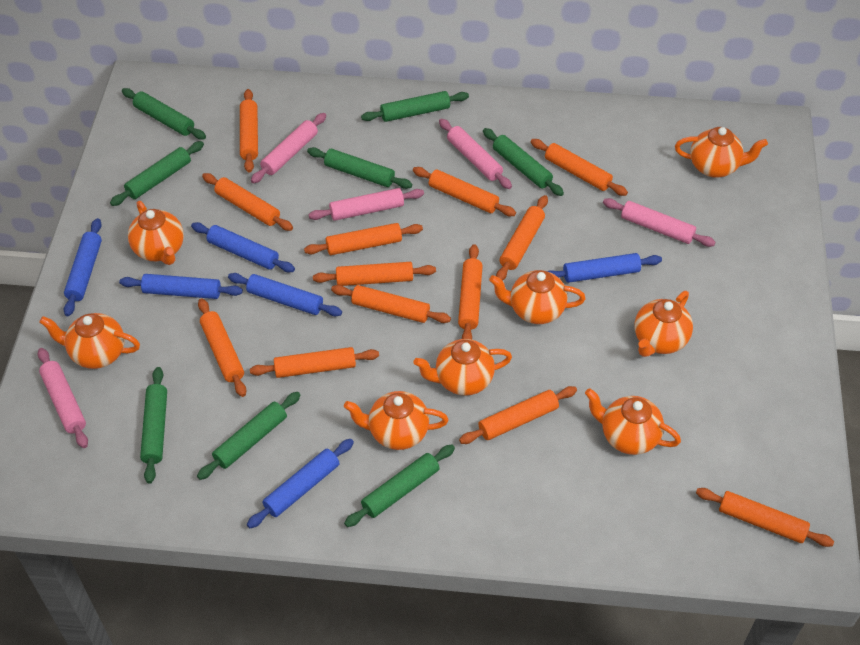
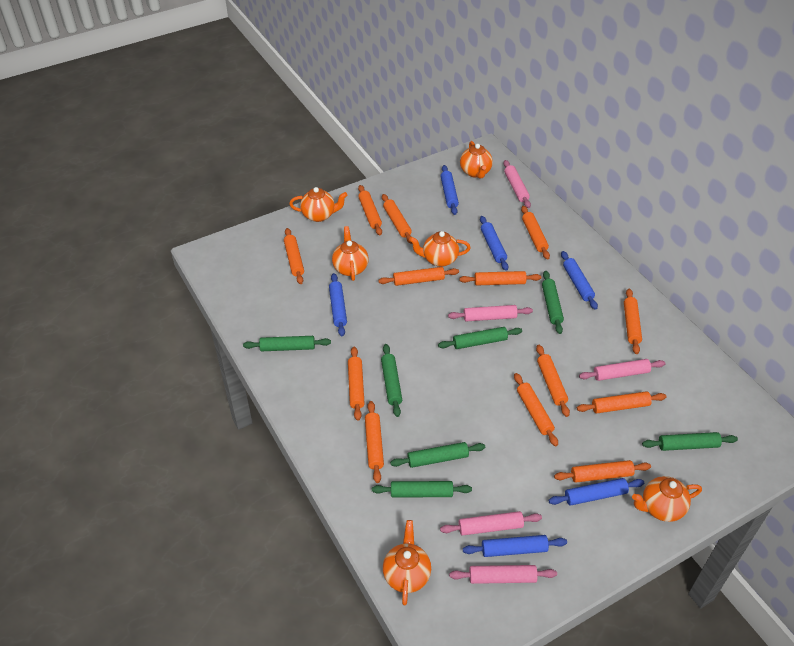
green rolling pin: 8 -> 7
orange teapot: 8 -> 6

